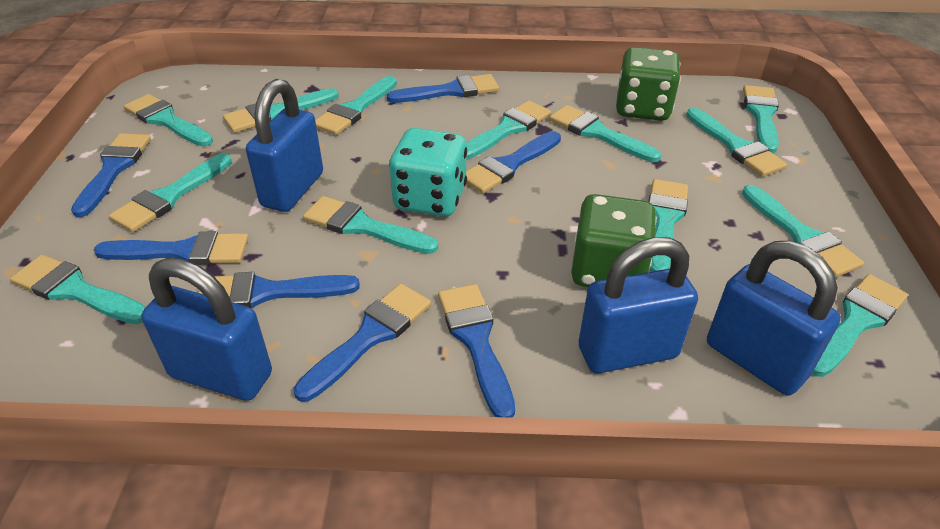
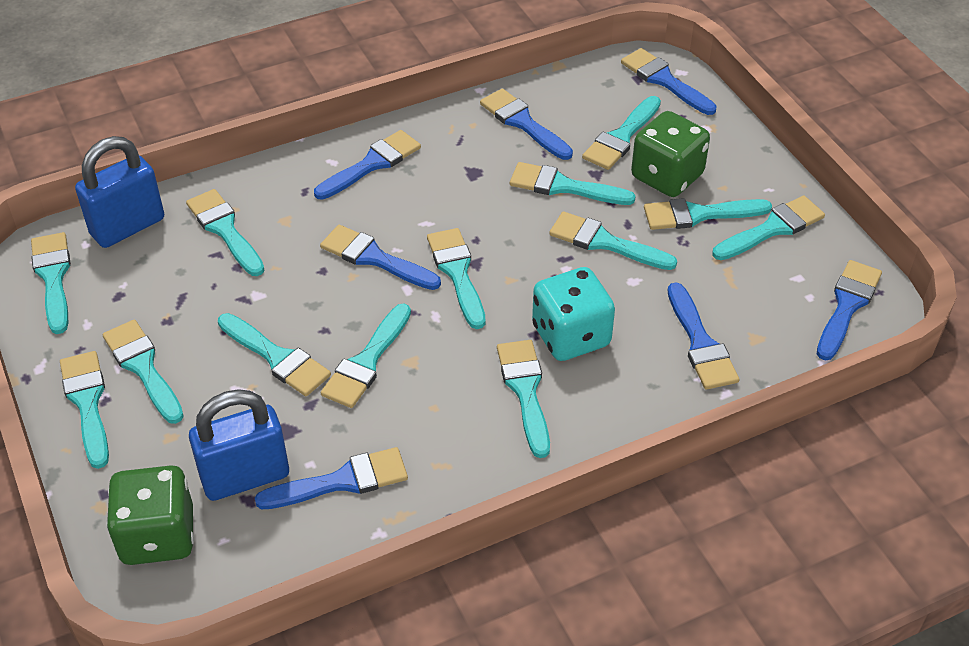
blue padlock: 4 -> 2

